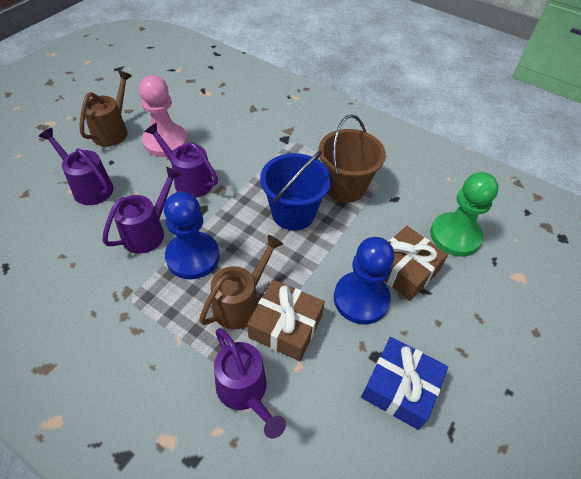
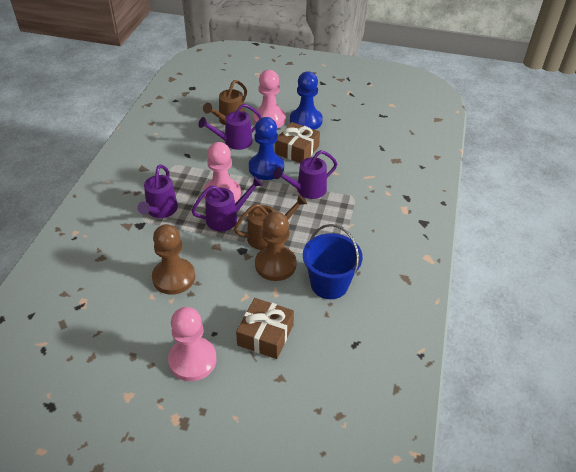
blue gift: 1 -> 0
brown bucket: 1 -> 0
brown pawn: 0 -> 2
green pawn: 1 -> 0
pink pawn: 1 -> 3

